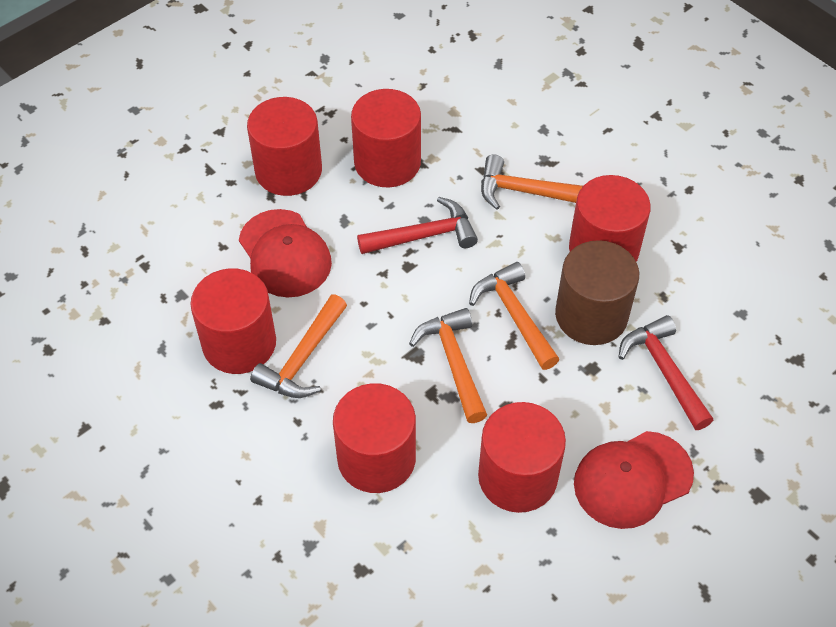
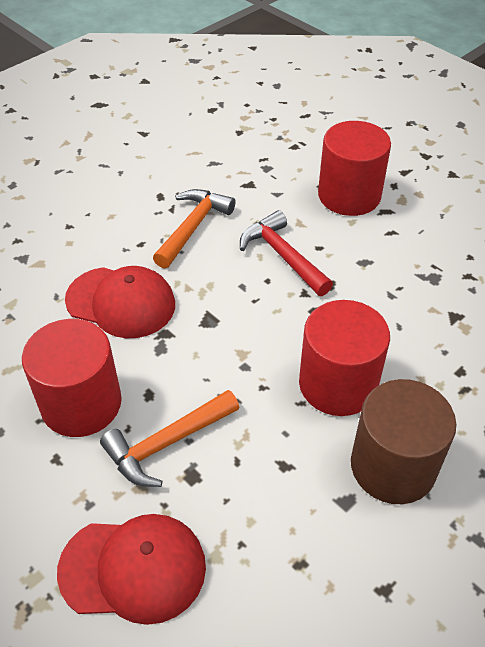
orange hammer: 4 -> 2
red cylinder: 6 -> 3
red hammer: 2 -> 1

